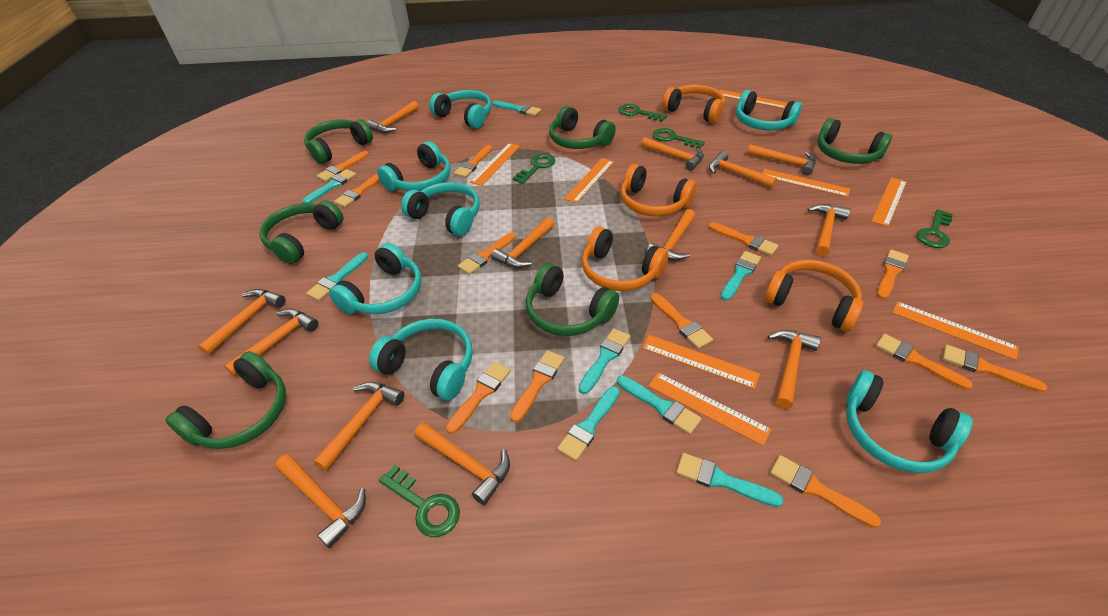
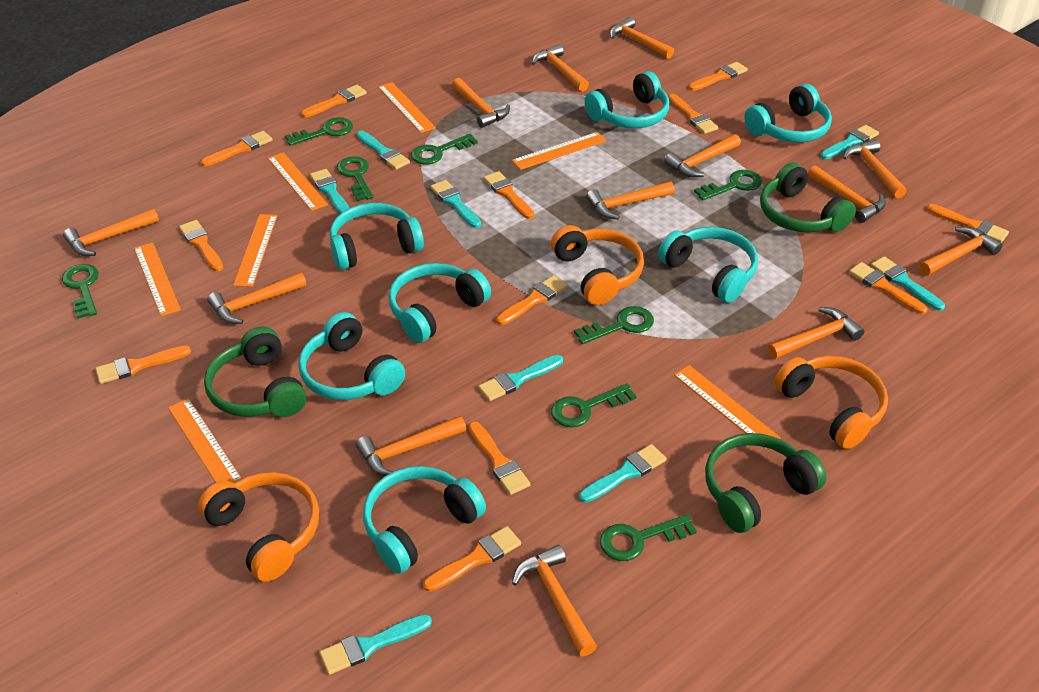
green headphones: 6 -> 3
green key: 5 -> 8
orange headphones: 4 -> 3
orange ruler: 8 -> 7

